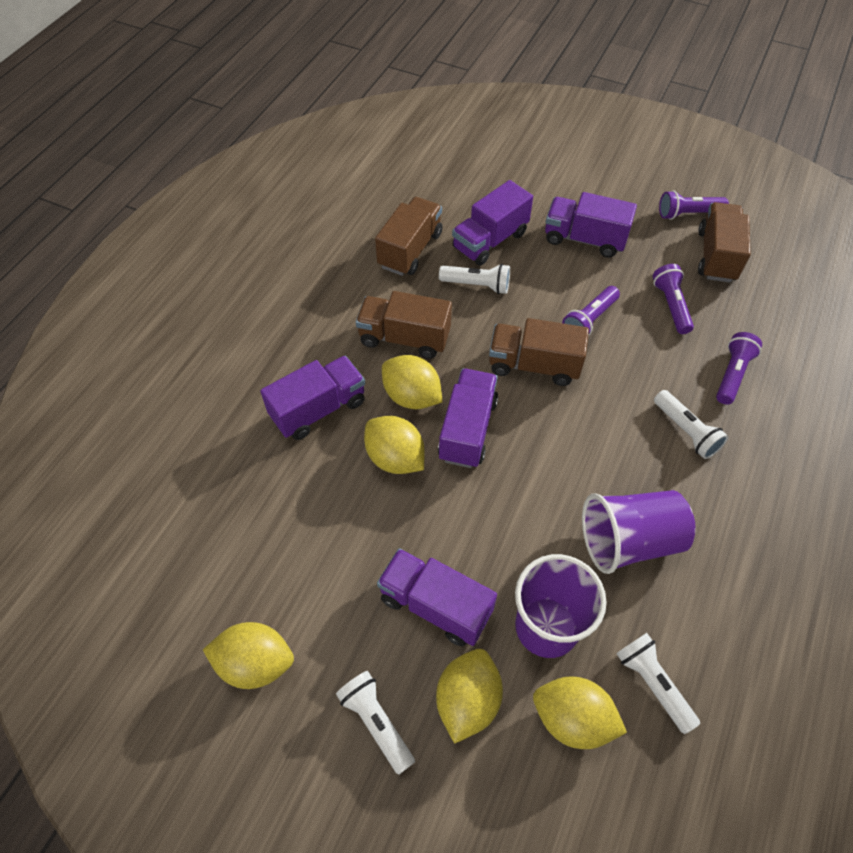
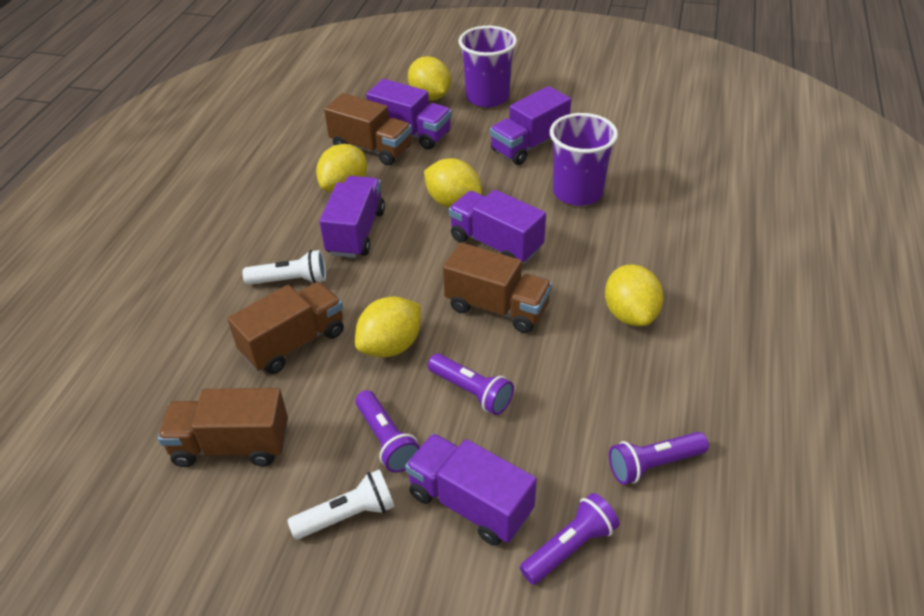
white flashlight: 4 -> 2

